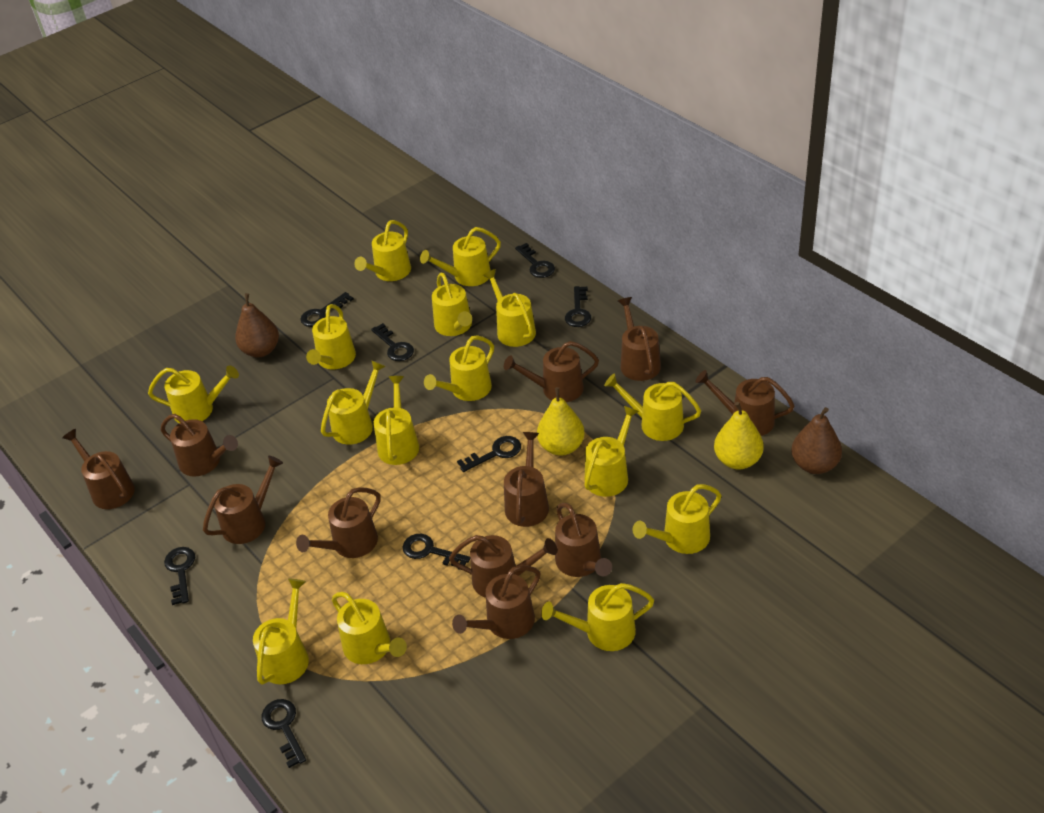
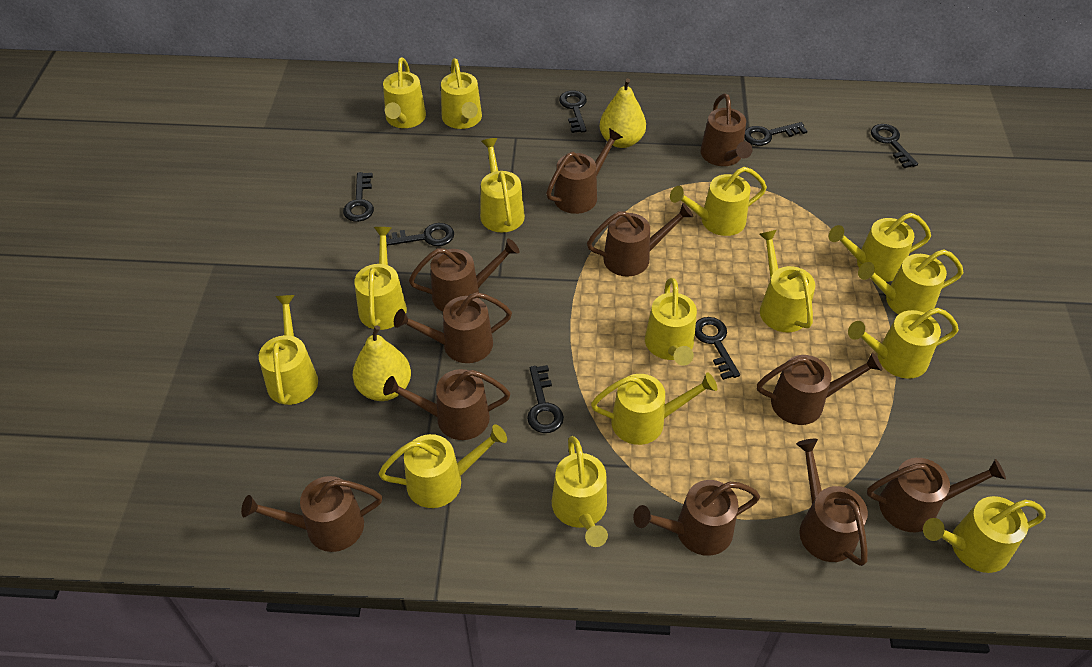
black key: 8 -> 7
brown pear: 2 -> 0

